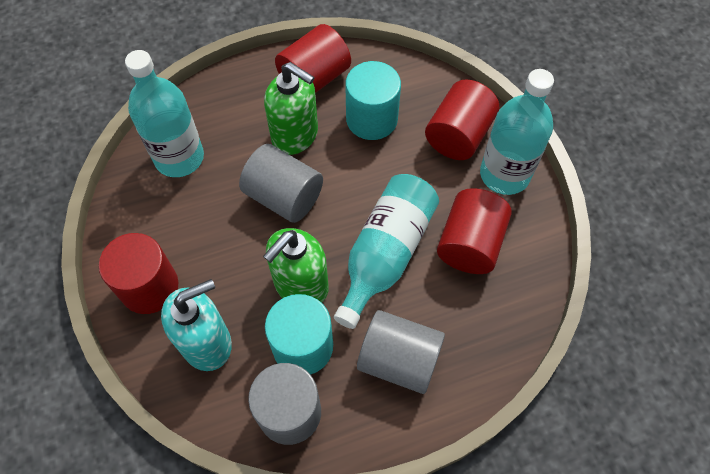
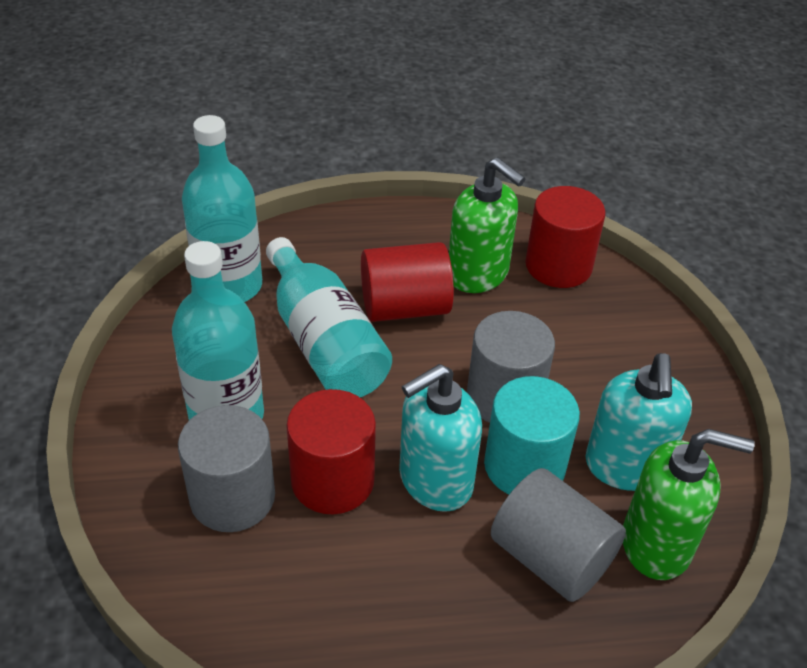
red cylinder: 4 -> 3
turquoise cylinder: 2 -> 1
turquoise soap dispenser: 1 -> 2

